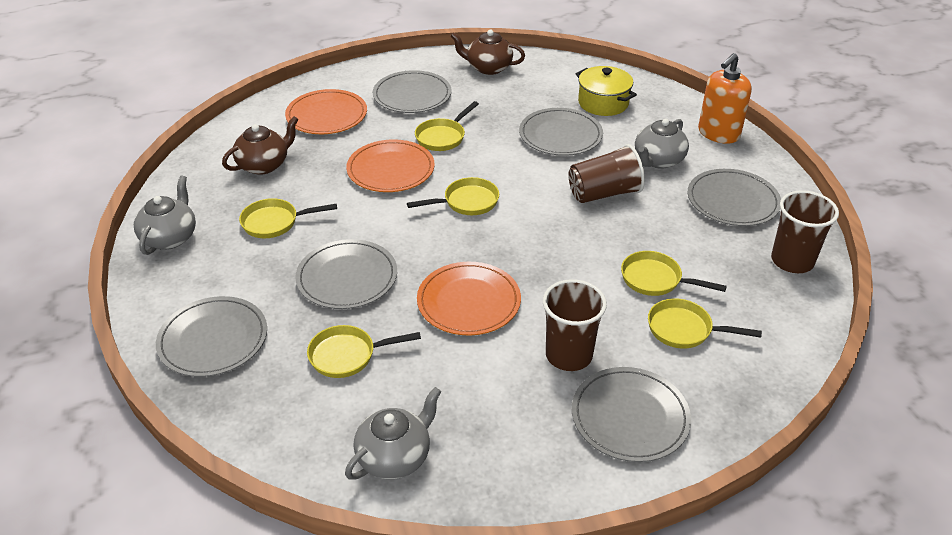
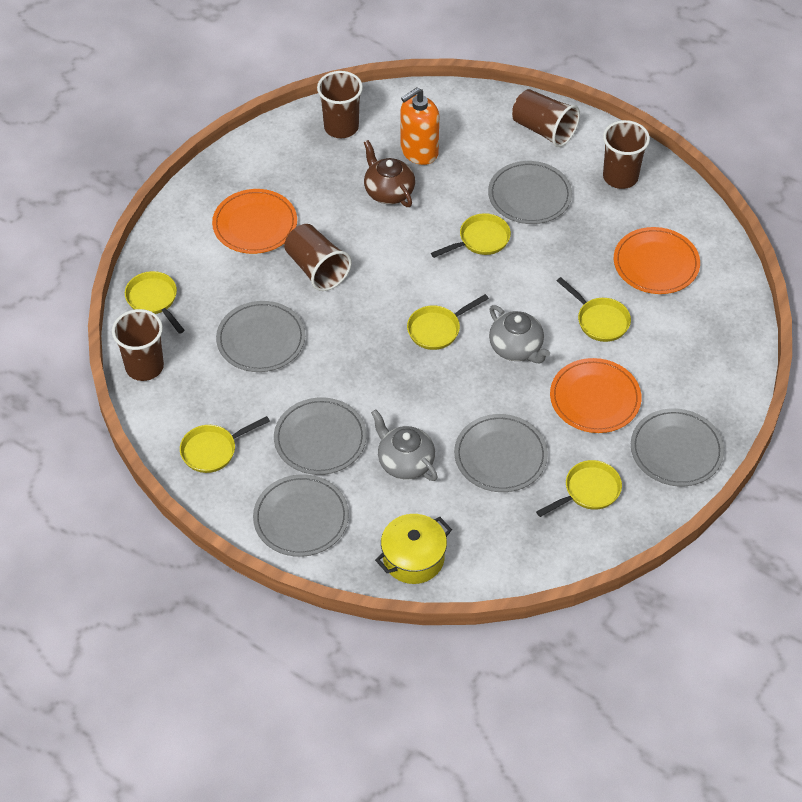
brown cup: 3 -> 5
brown teapot: 2 -> 1
grey teapot: 3 -> 2

